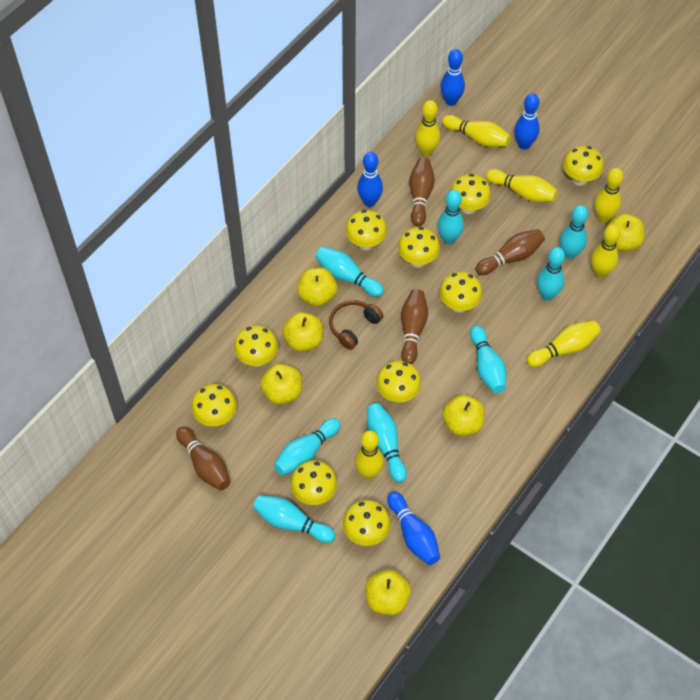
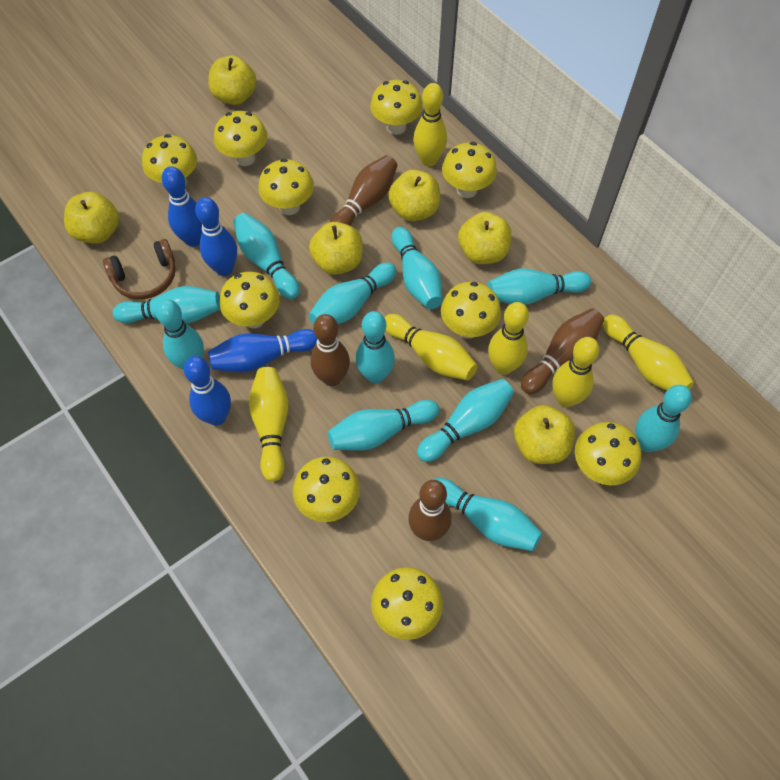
turquoise bowling pin: 8 -> 11
yellow bowling pin: 7 -> 6

